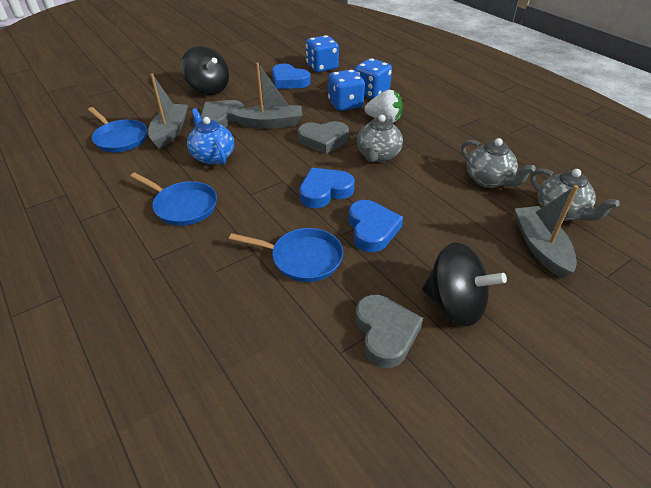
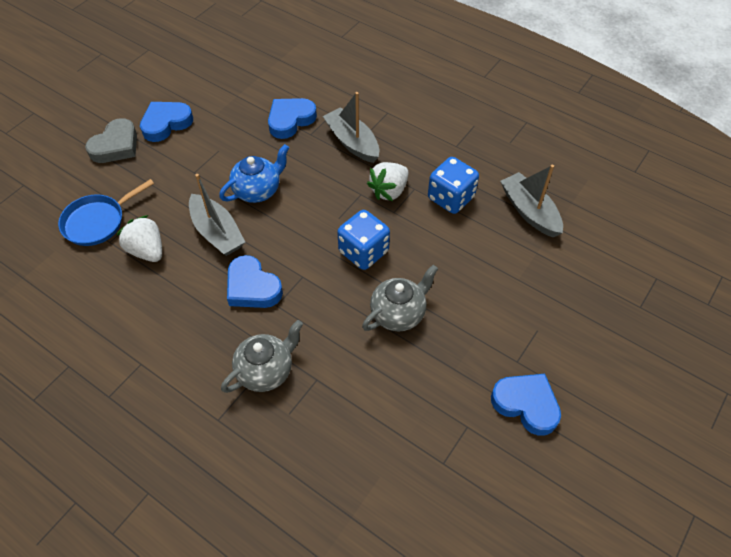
black spinning top: 2 -> 0
blue dice: 3 -> 2
blue heart: 3 -> 4
blue pan: 3 -> 1
grey heart: 3 -> 1
grey teapot: 3 -> 2
white strawberry: 1 -> 2

